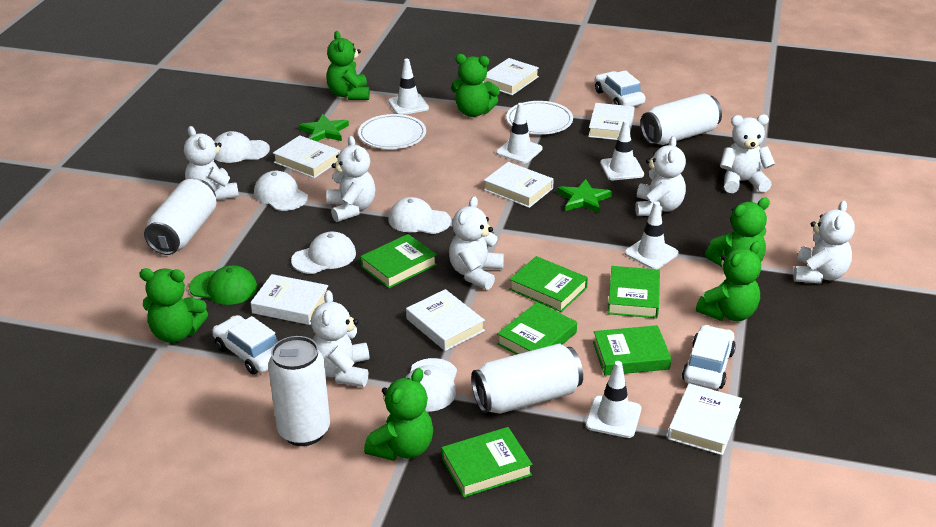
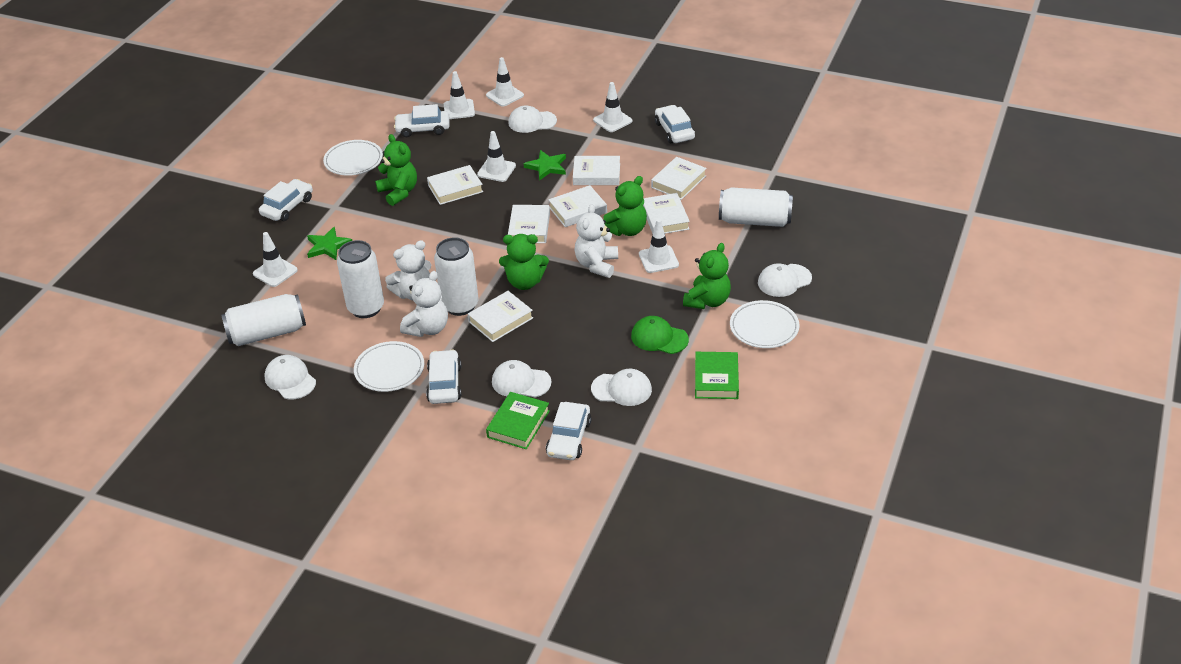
green book: 6 -> 2
green teddy bear: 6 -> 4
white car: 3 -> 5
white plate: 2 -> 3
white teddy bear: 7 -> 3
white traffic cone: 5 -> 6

